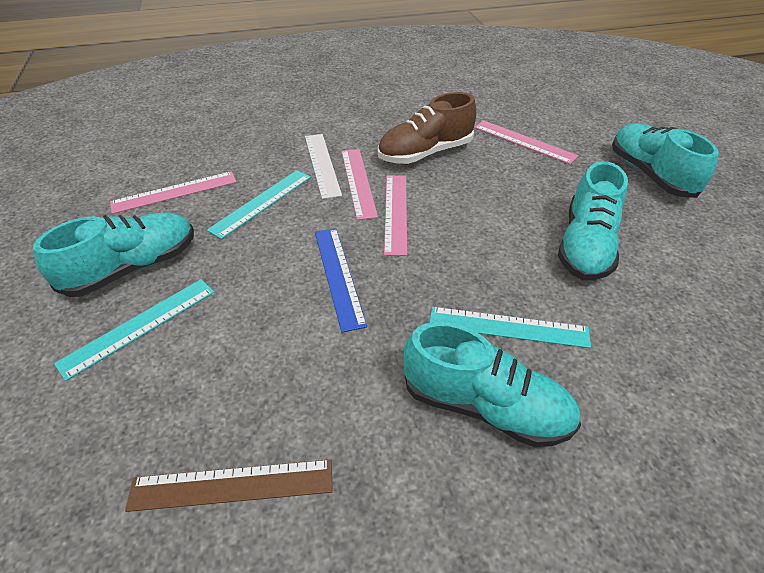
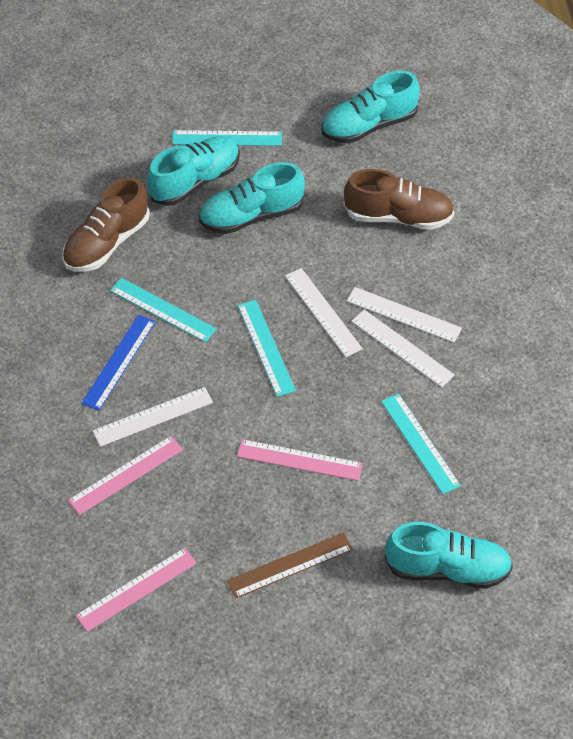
brown shoe: 1 -> 2
pink ruler: 4 -> 3
turquoise ruler: 3 -> 4
white ruler: 1 -> 4

